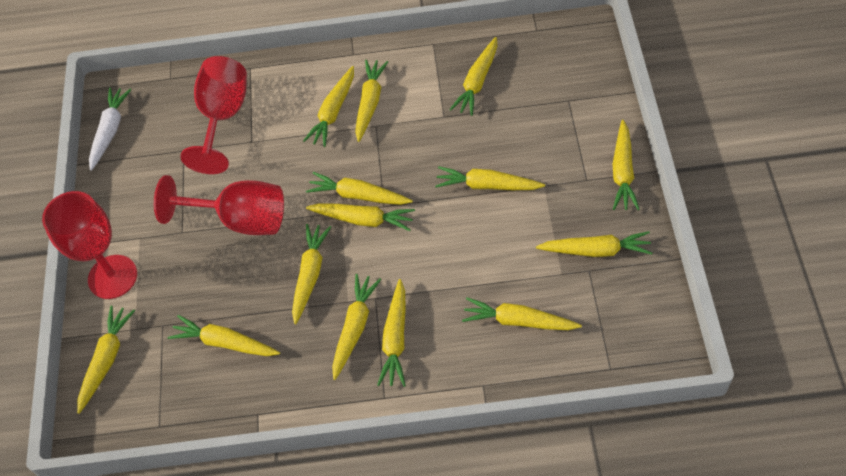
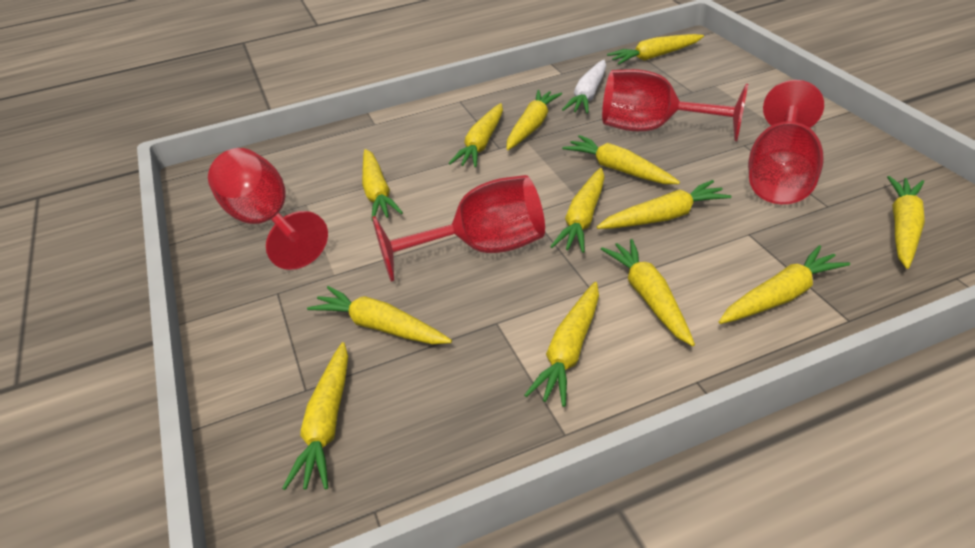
red goblet: 3 -> 4
yellow carrot: 14 -> 13

